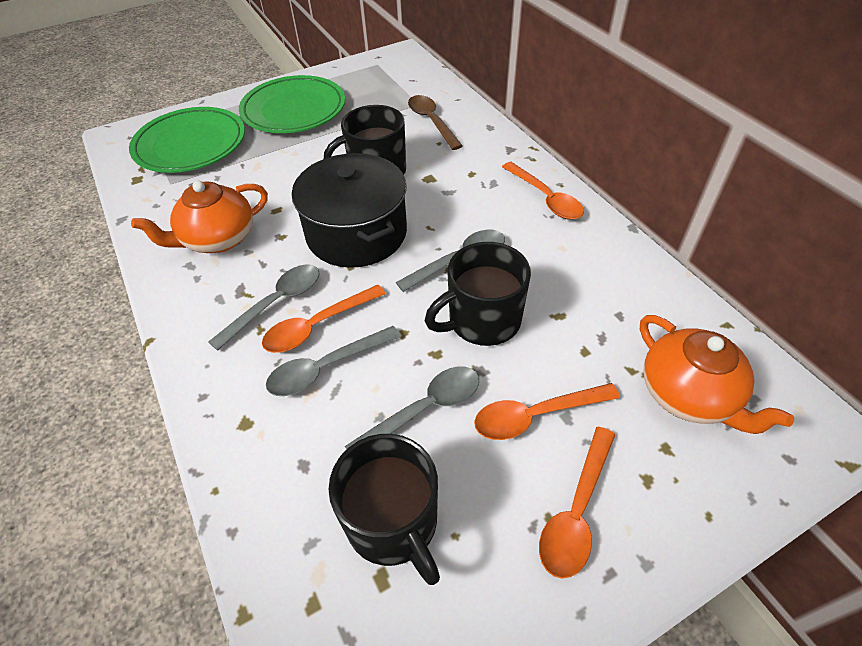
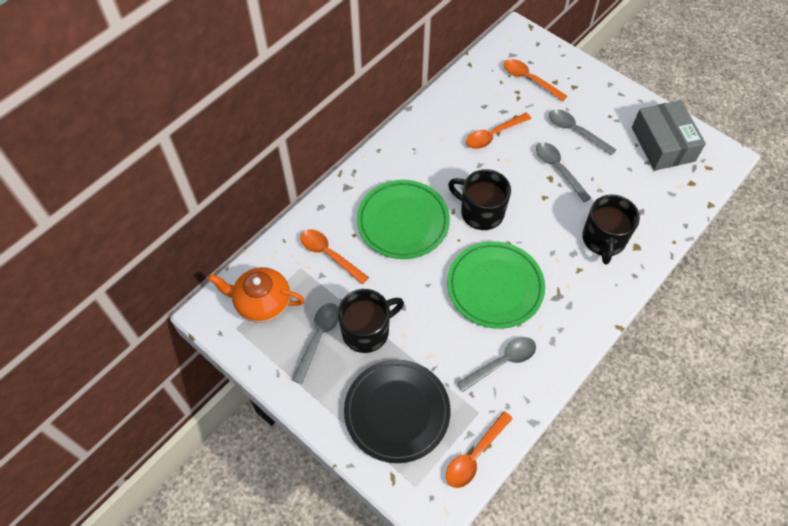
black plate: 0 -> 1
black pot: 1 -> 0
brown spoon: 1 -> 0
grey box: 0 -> 1
orange teapot: 2 -> 1

